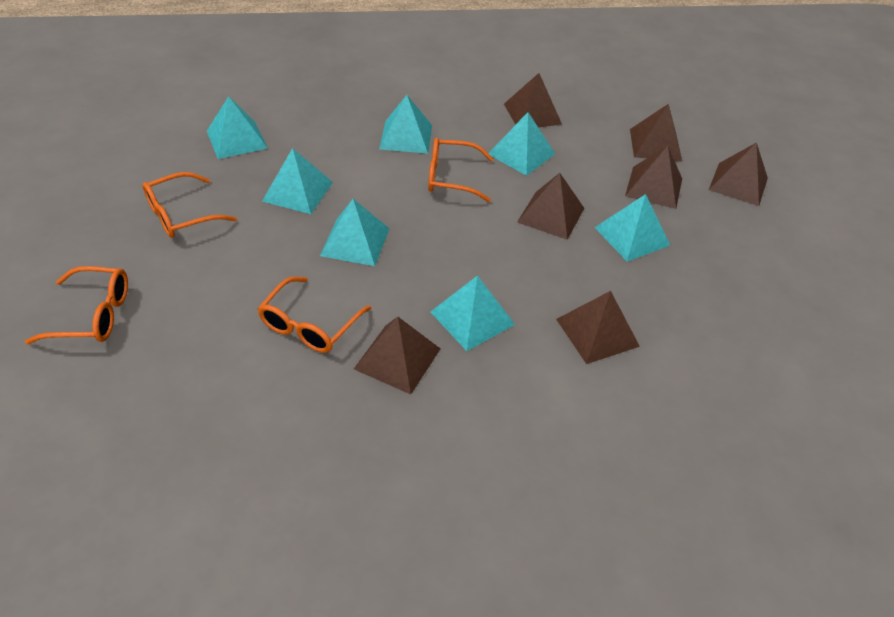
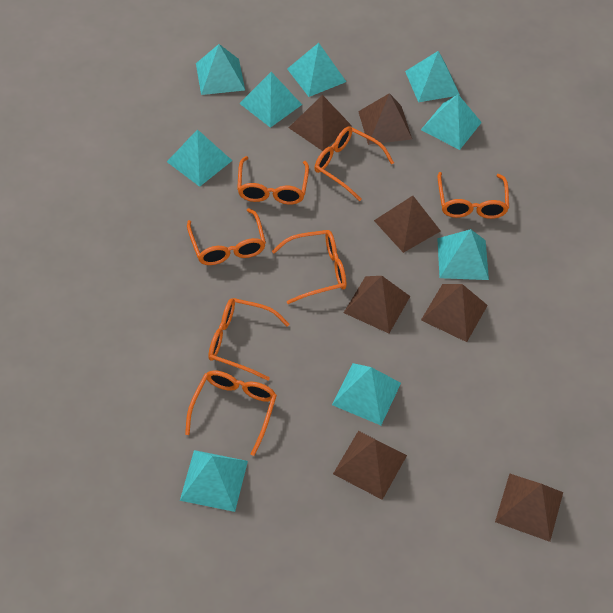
orange glasses: 4 -> 7
turquoise pyramid: 7 -> 9

